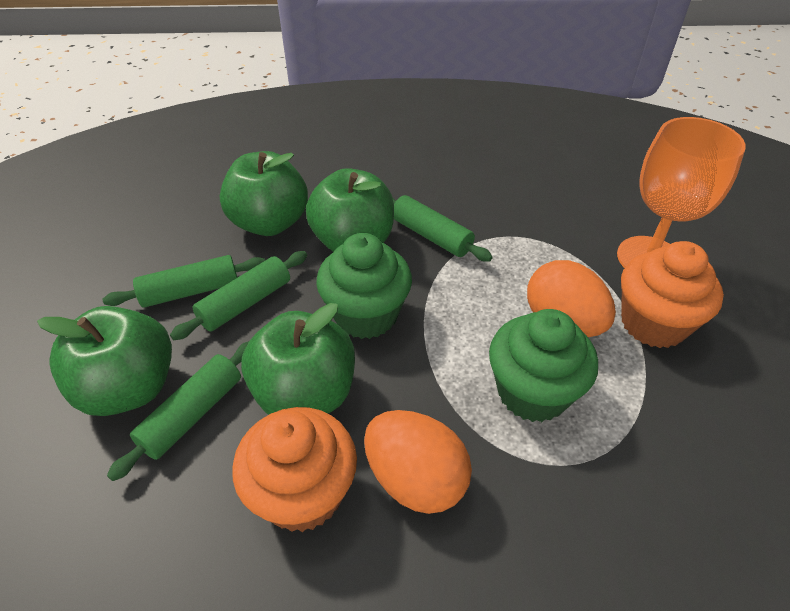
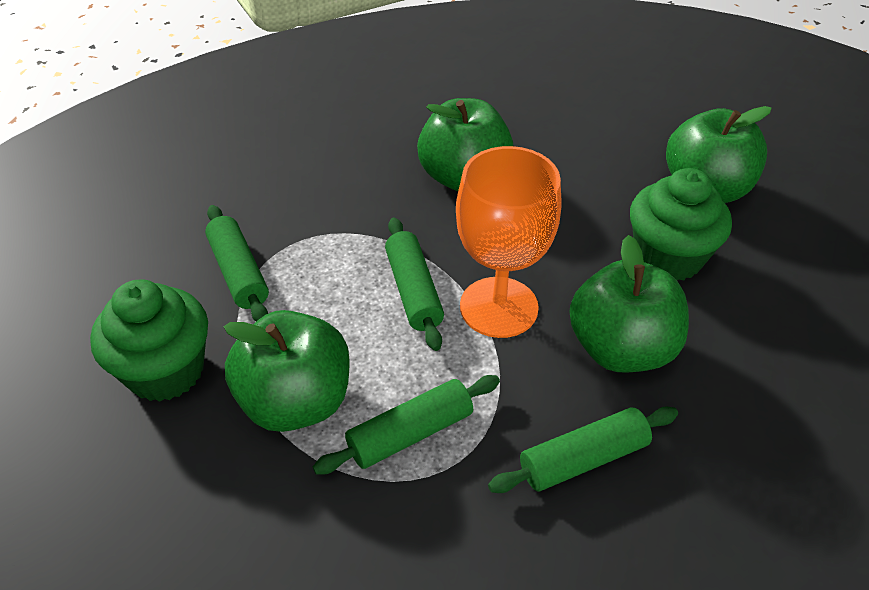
orange cupcake: 2 -> 0
orange egg: 2 -> 0

